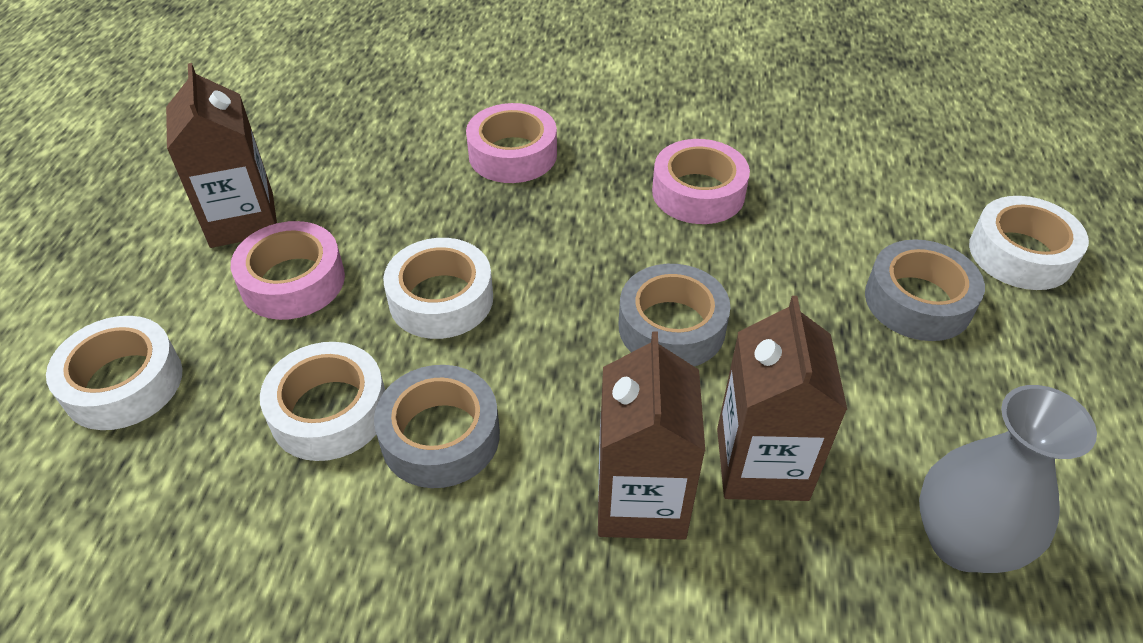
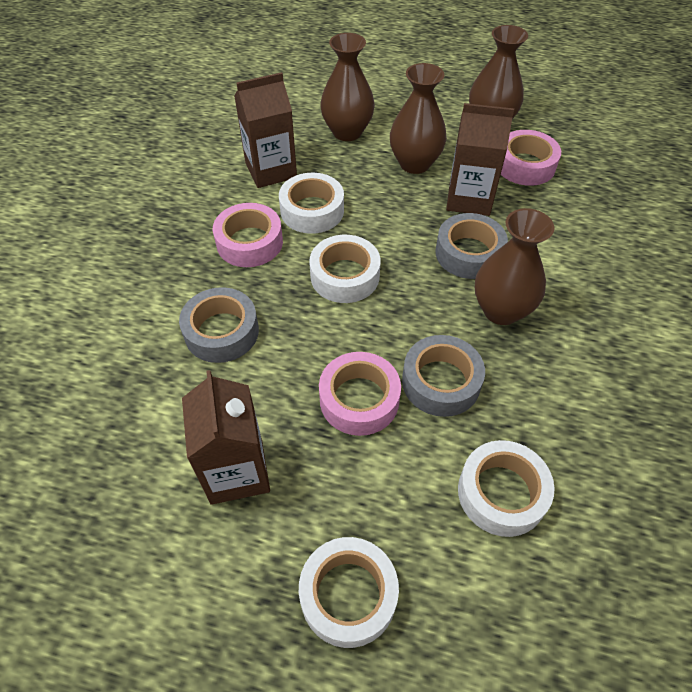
brown vase: 0 -> 4
grey vase: 1 -> 0

